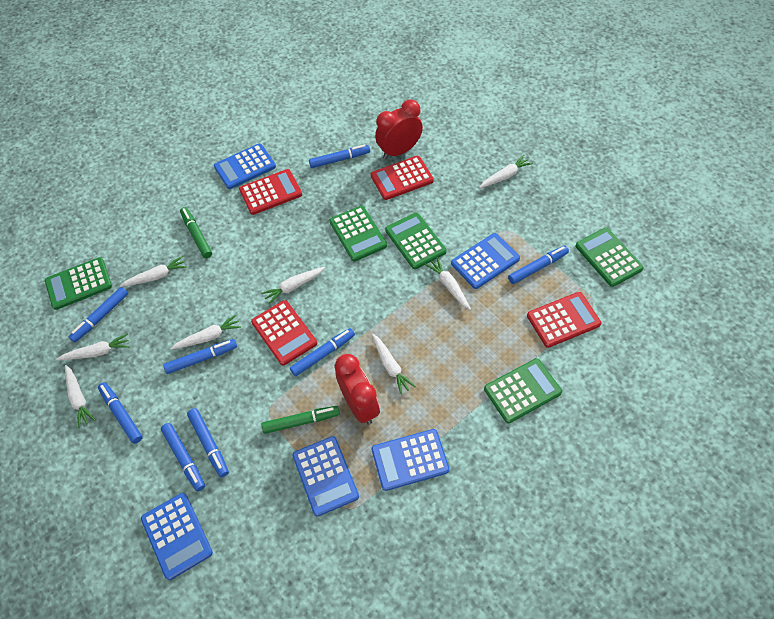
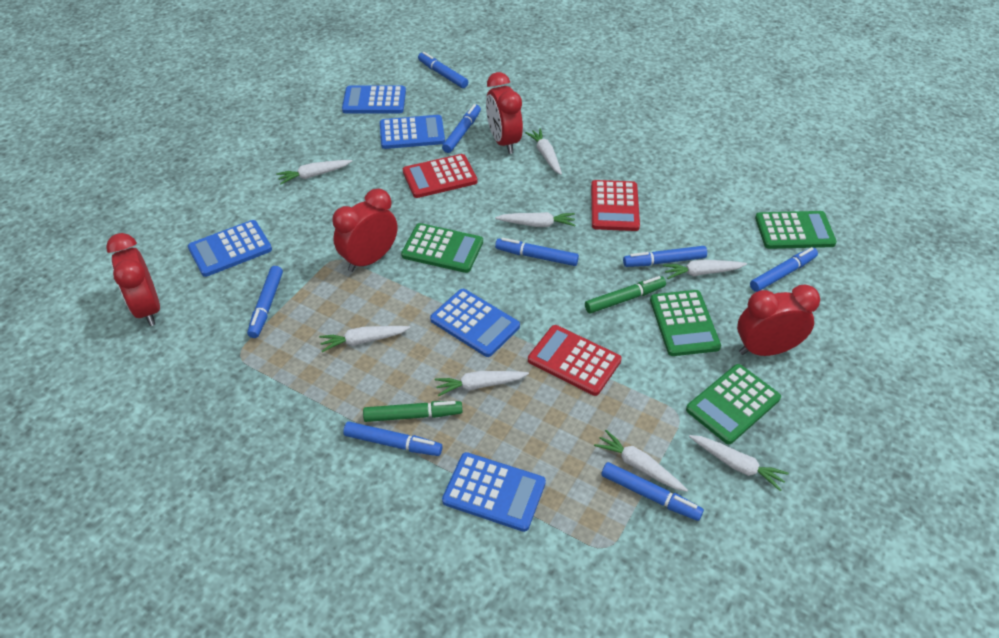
green calculator: 5 -> 4
red calculator: 4 -> 3
red clock: 2 -> 4

